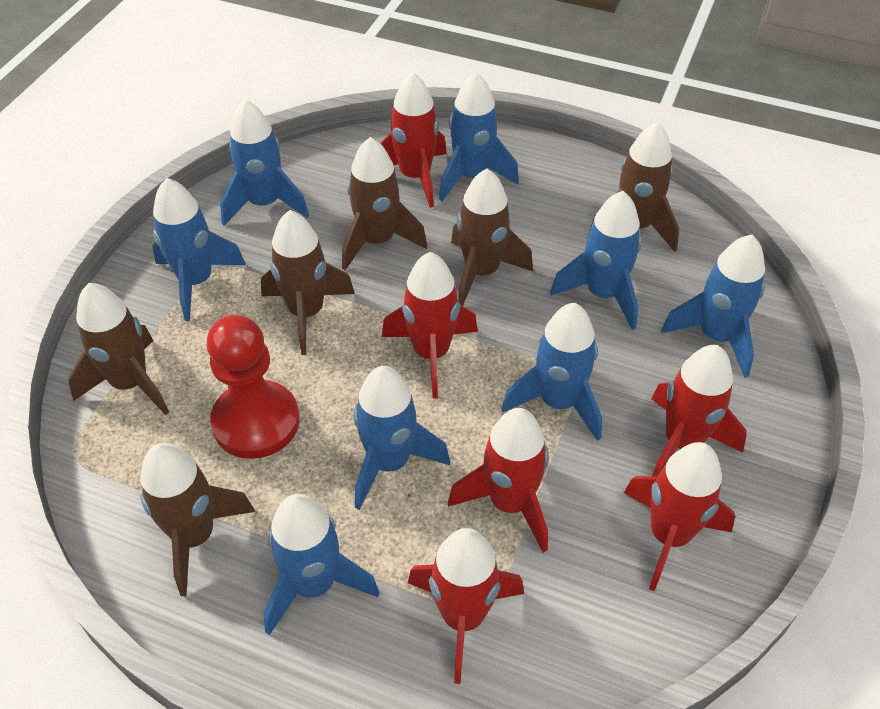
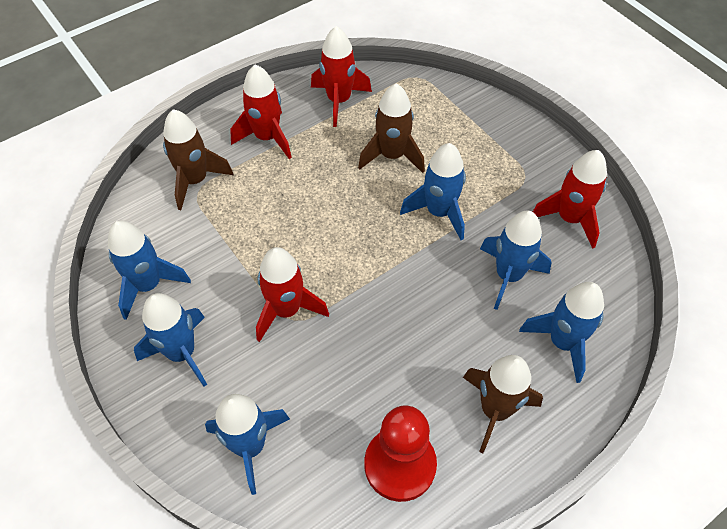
blue rocket: 8 -> 6
brown rocket: 6 -> 3
red rocket: 6 -> 4

